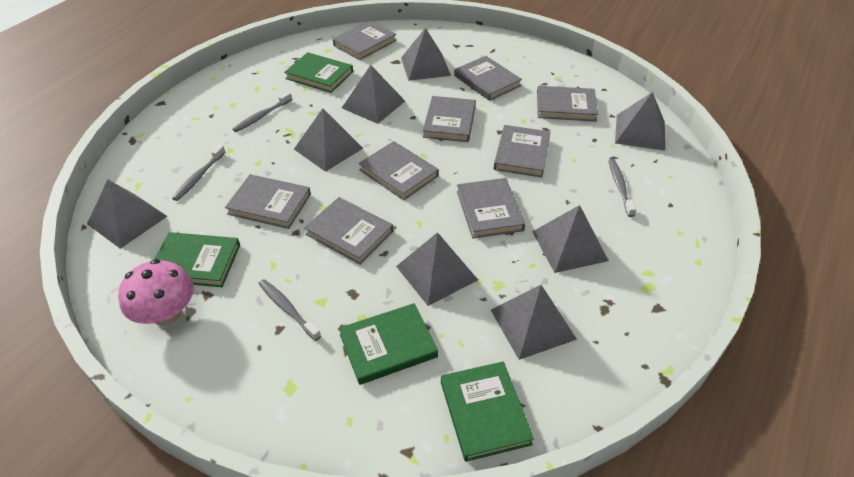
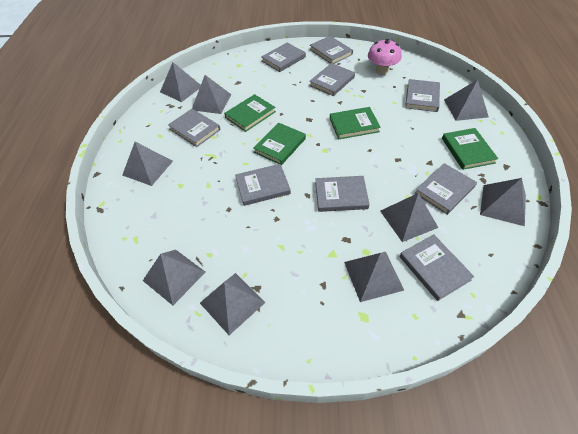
grey pyramid: 8 -> 9
grey toothbrush: 4 -> 0

